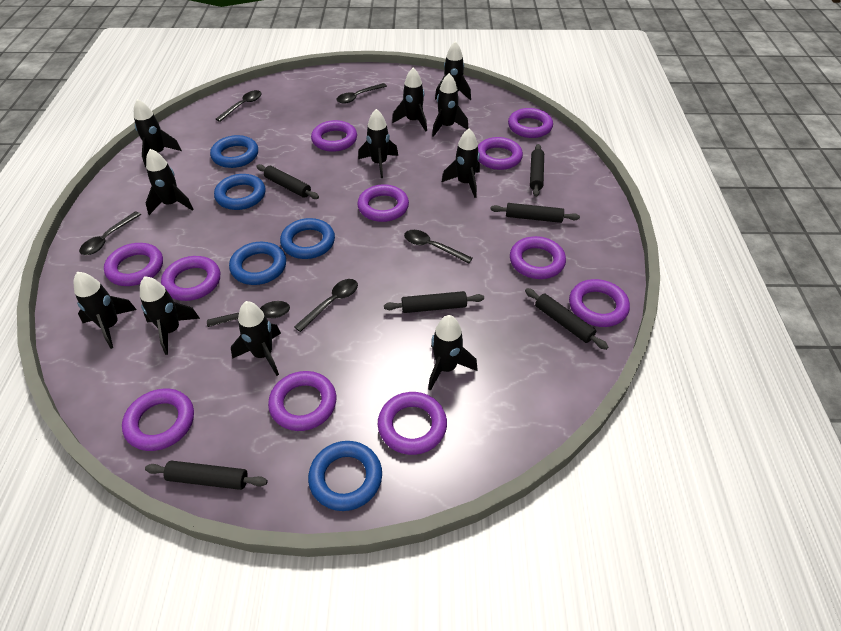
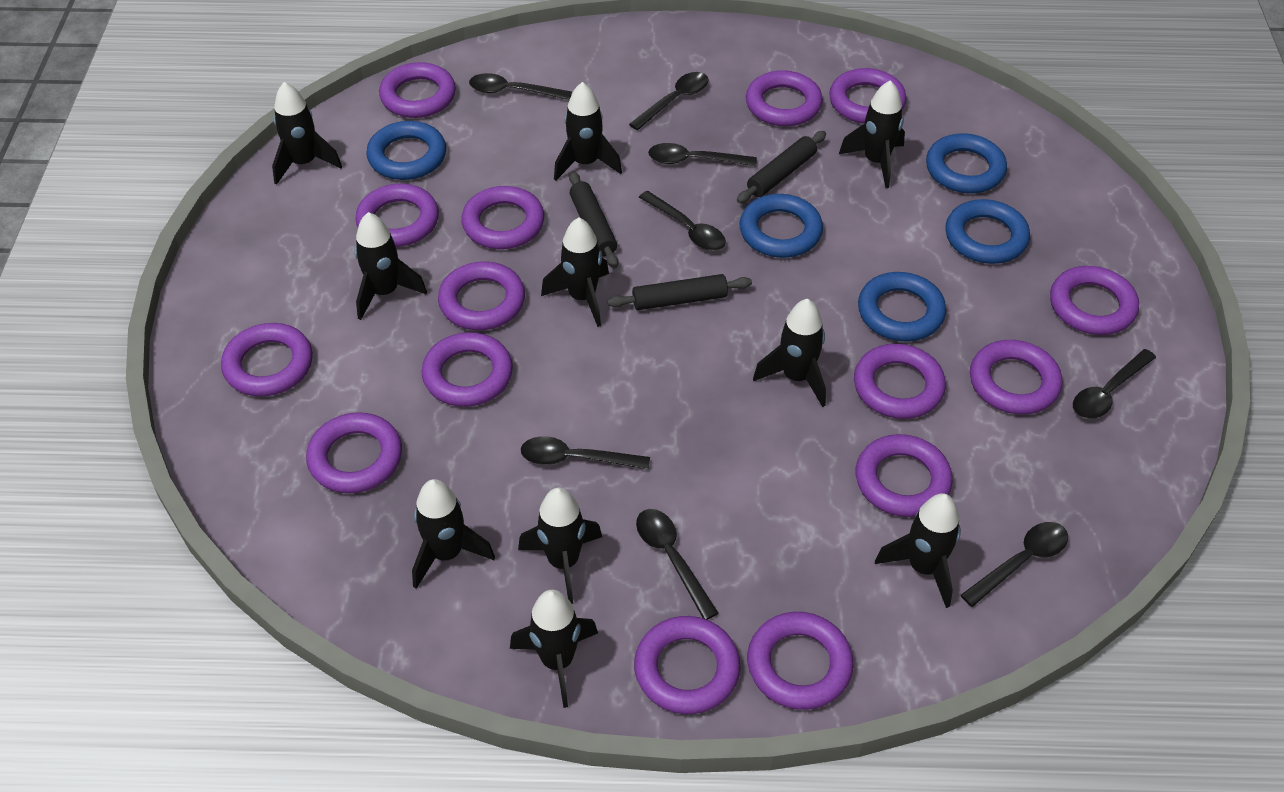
black rocket: 11 -> 10
black rolling pin: 6 -> 3
black spoon: 6 -> 8
purple ring: 11 -> 15

